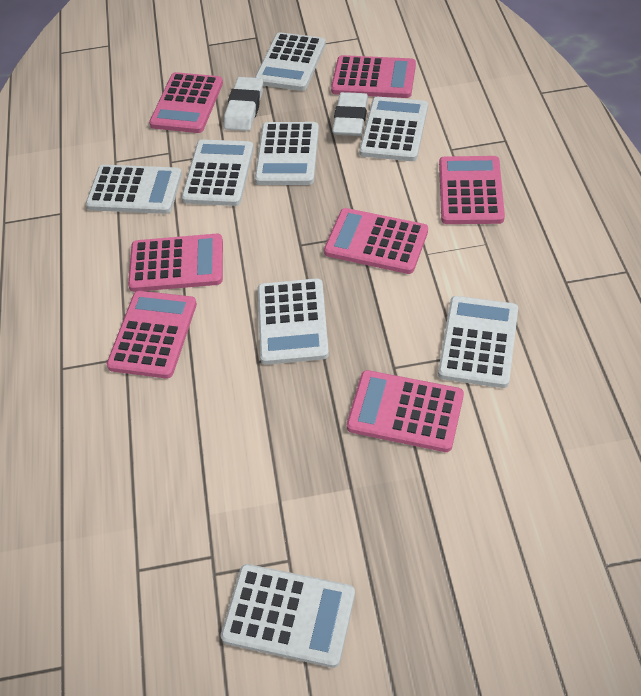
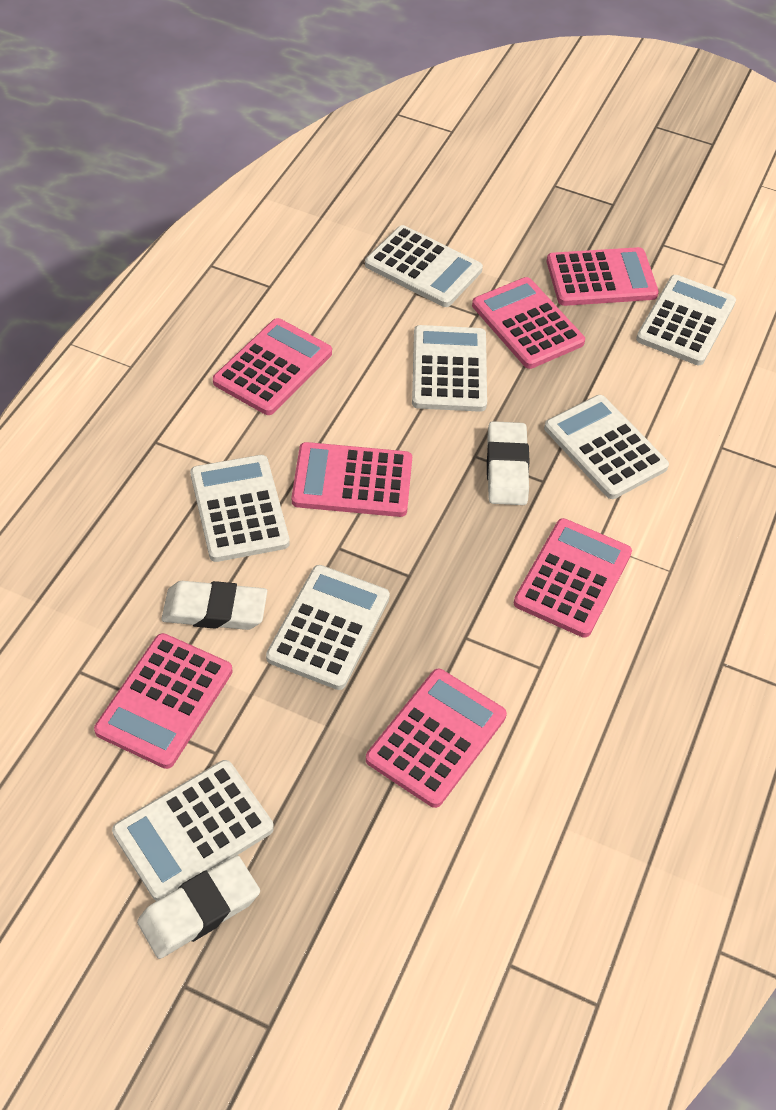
white calculator: 8 -> 7
white eraser: 2 -> 3

